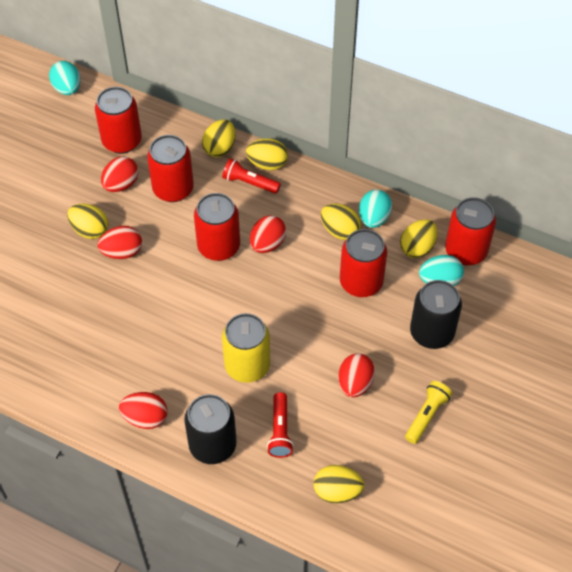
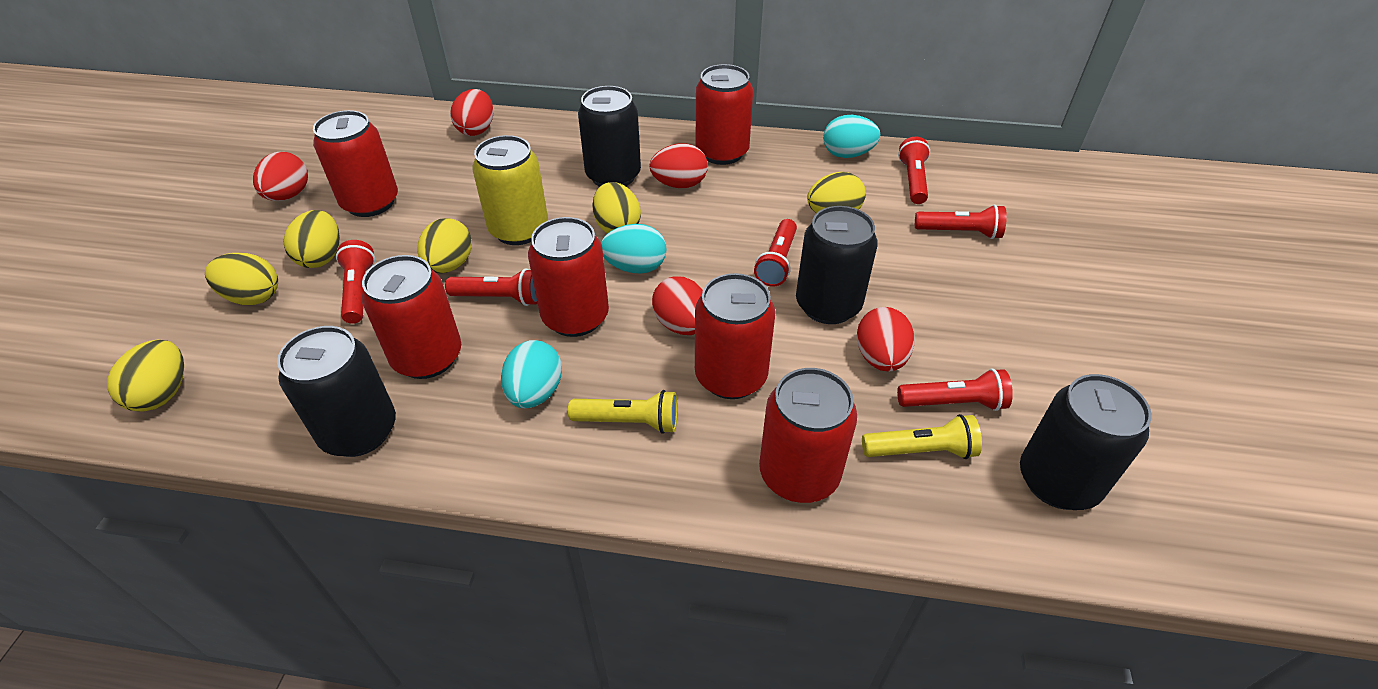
black can: 2 -> 4
red can: 5 -> 6
red flashlight: 2 -> 6
yellow flashlight: 1 -> 2

